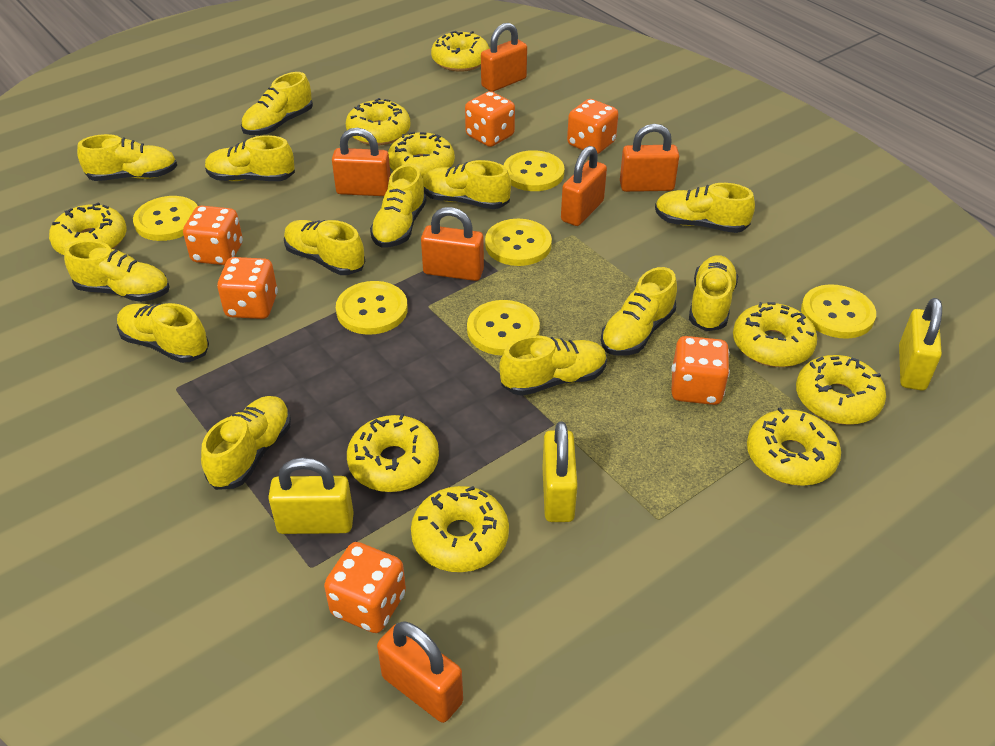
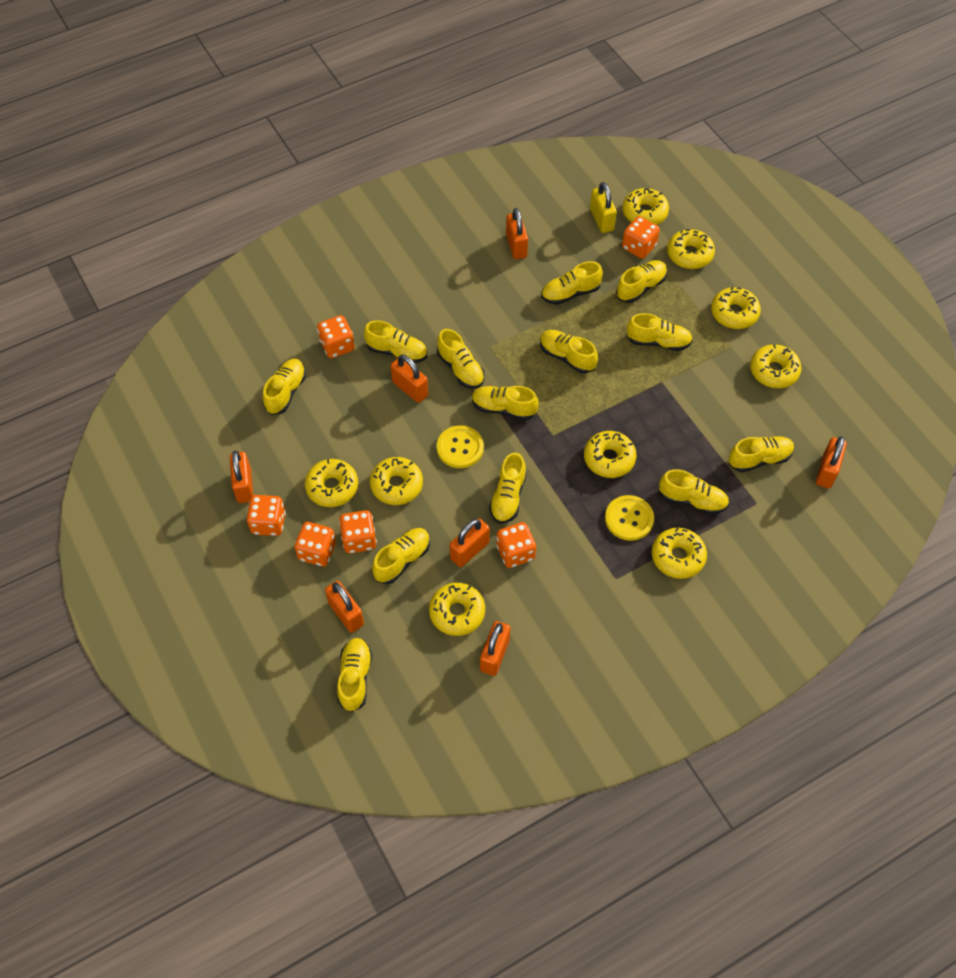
orange padlock: 6 -> 7
yellow button: 6 -> 2
yellow padlock: 3 -> 1

